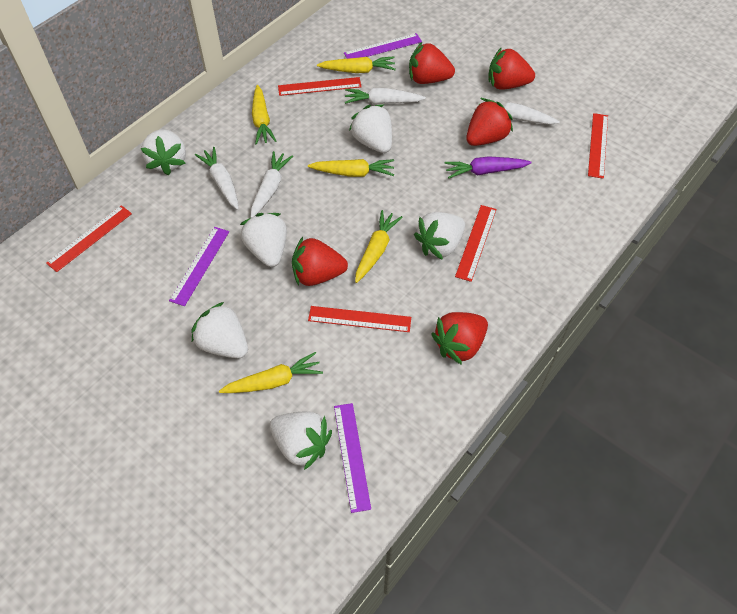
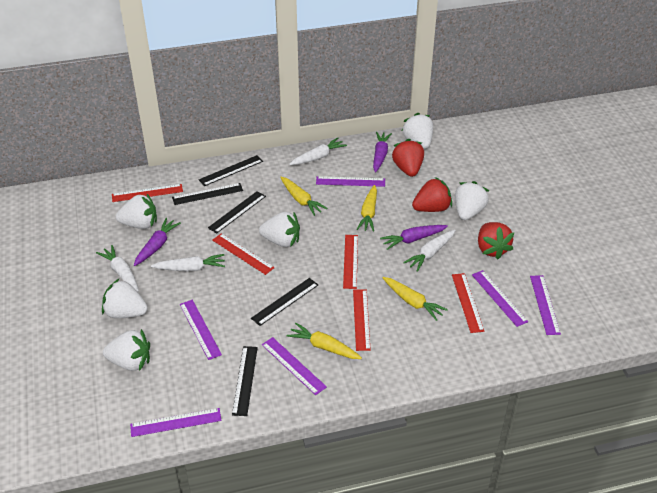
black ruler: 0 -> 5
purple carrot: 1 -> 3
purple ruler: 3 -> 6
red strawberry: 5 -> 3
yellow carrot: 5 -> 4

